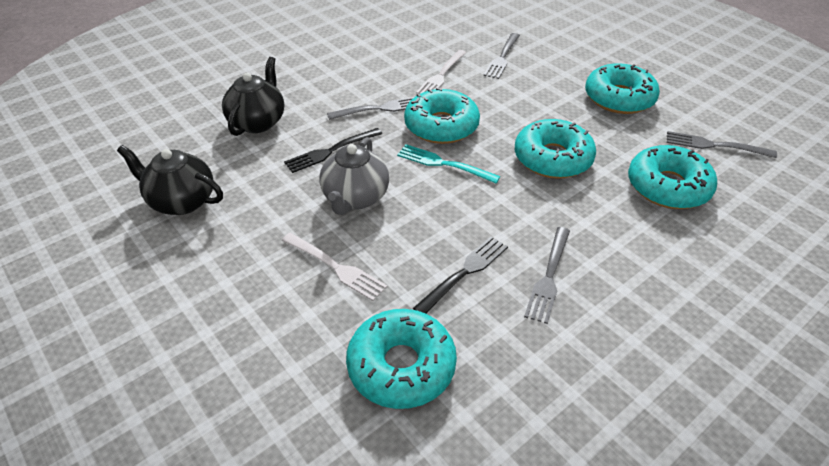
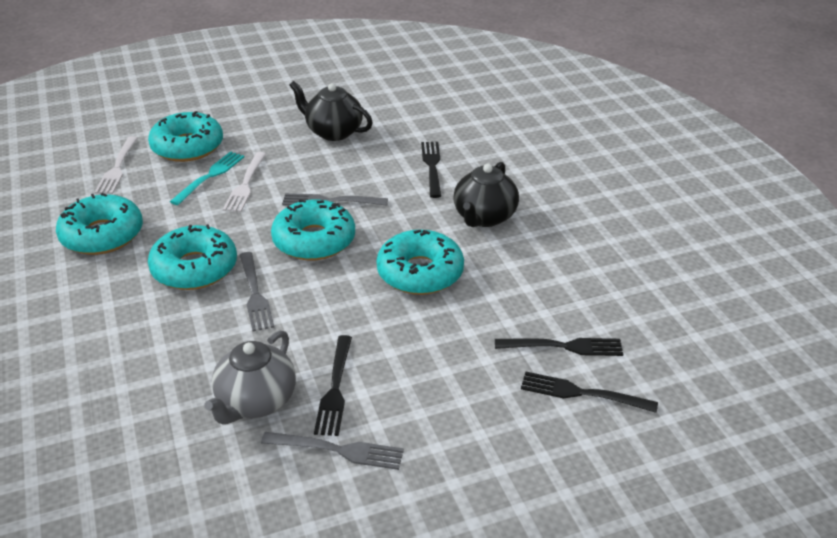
black fork: 2 -> 4
grey fork: 4 -> 3

